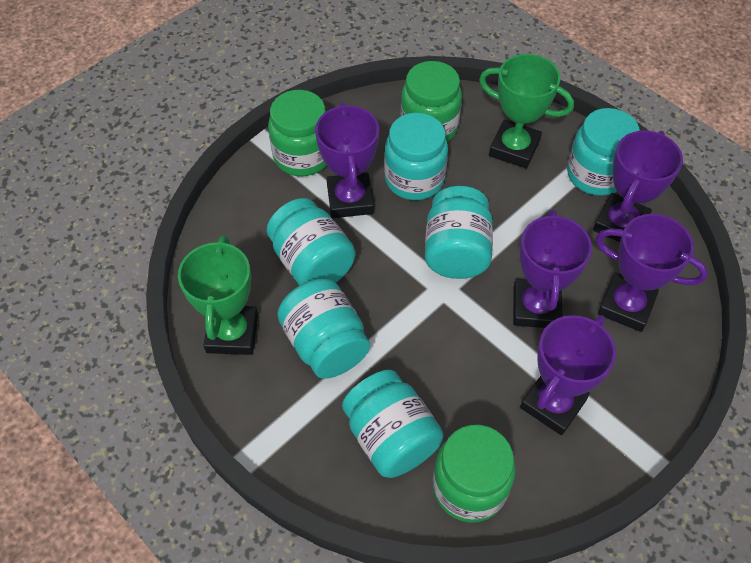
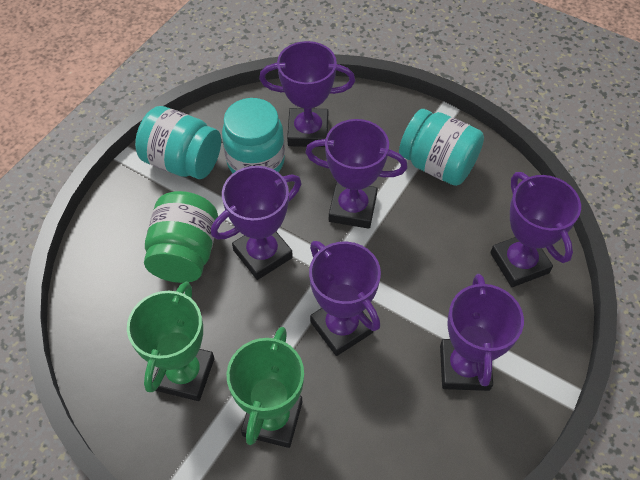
green jar: 3 -> 1
purple trophy: 5 -> 6
turquoise jar: 6 -> 3

